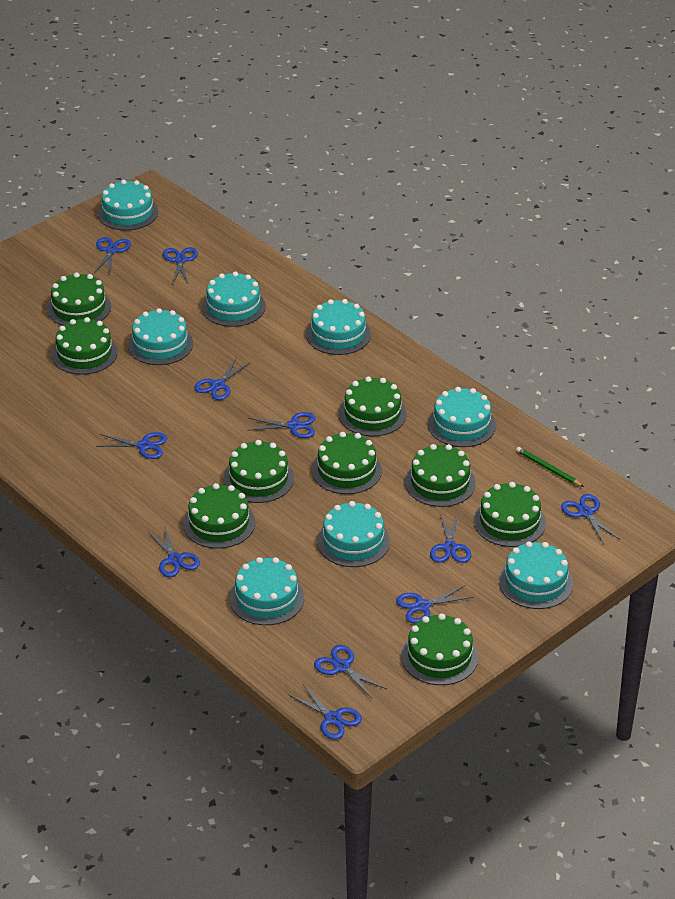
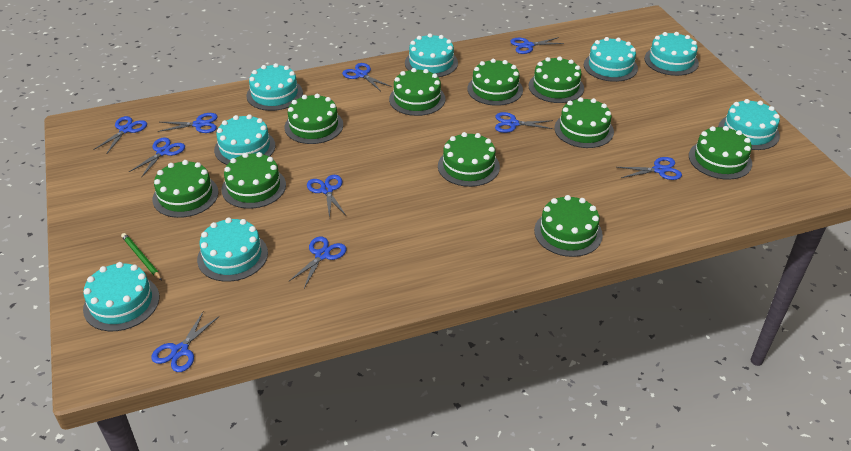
blue scissors: 11 -> 10
green cake: 9 -> 10

